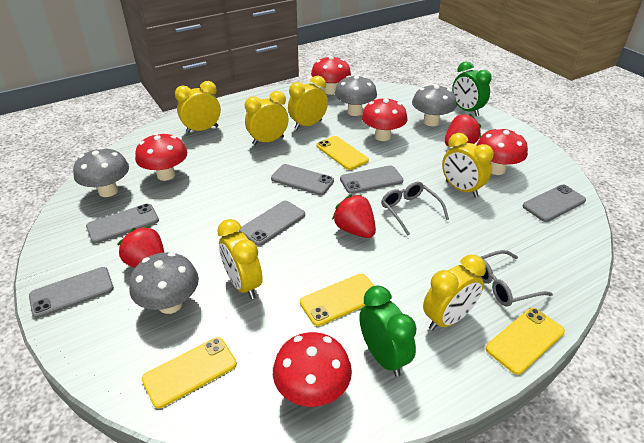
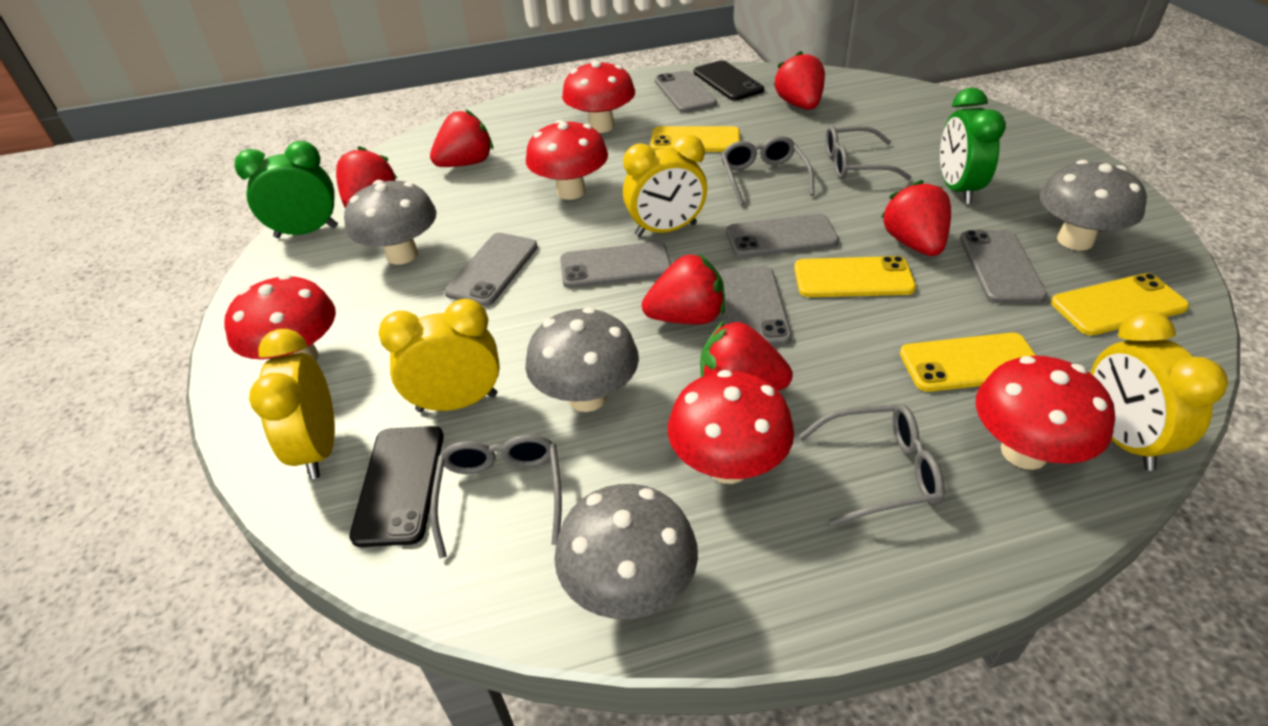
black phone: 0 -> 2
grey glasses: 2 -> 4
red strawberry: 3 -> 6
yellow clock: 6 -> 4

